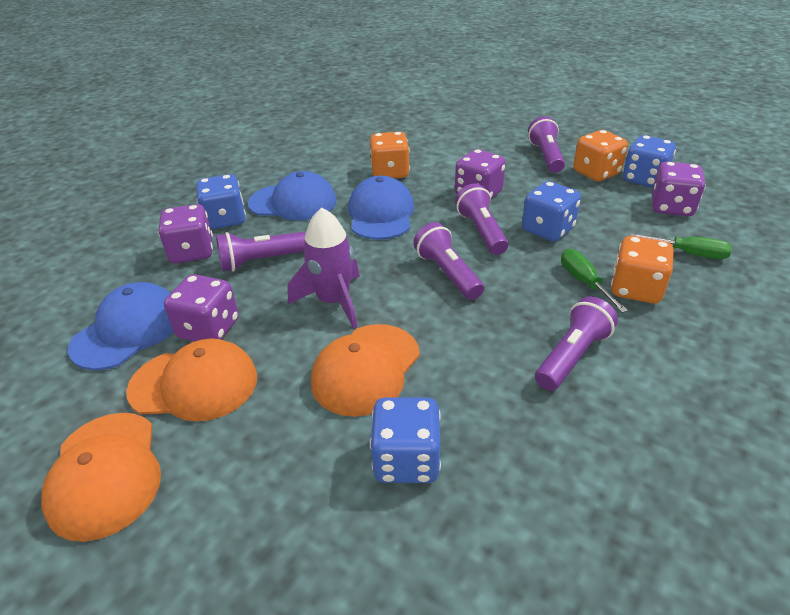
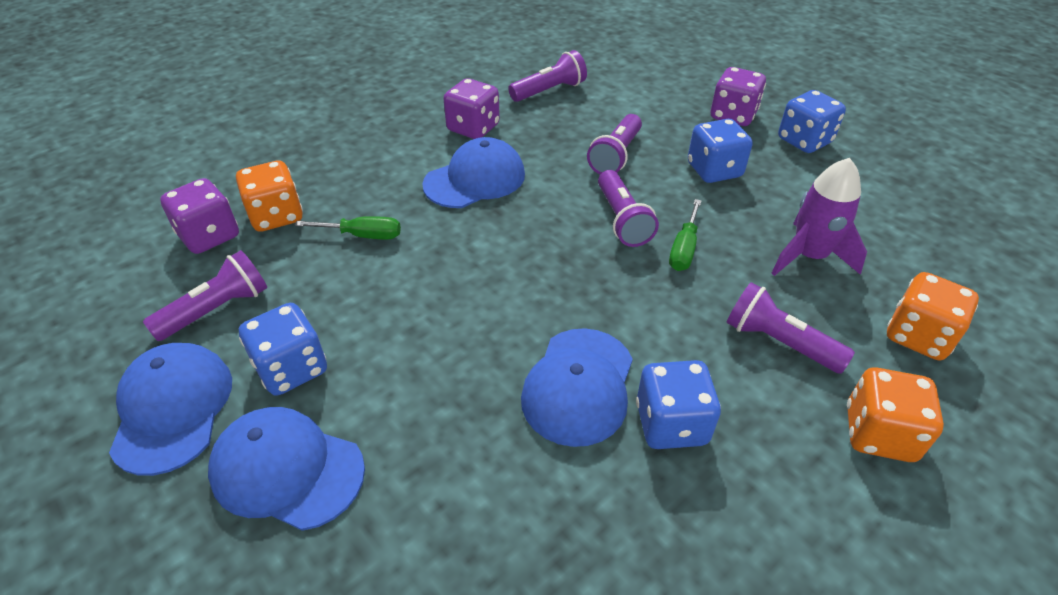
blue cap: 3 -> 4
orange cap: 3 -> 0
purple dice: 4 -> 3

